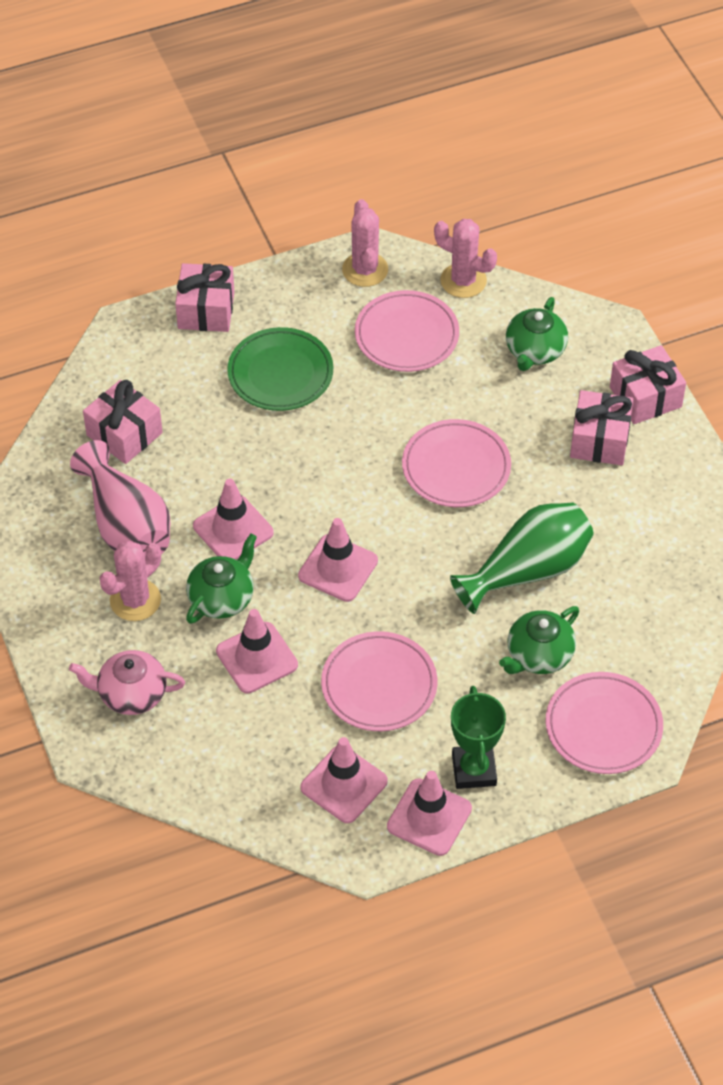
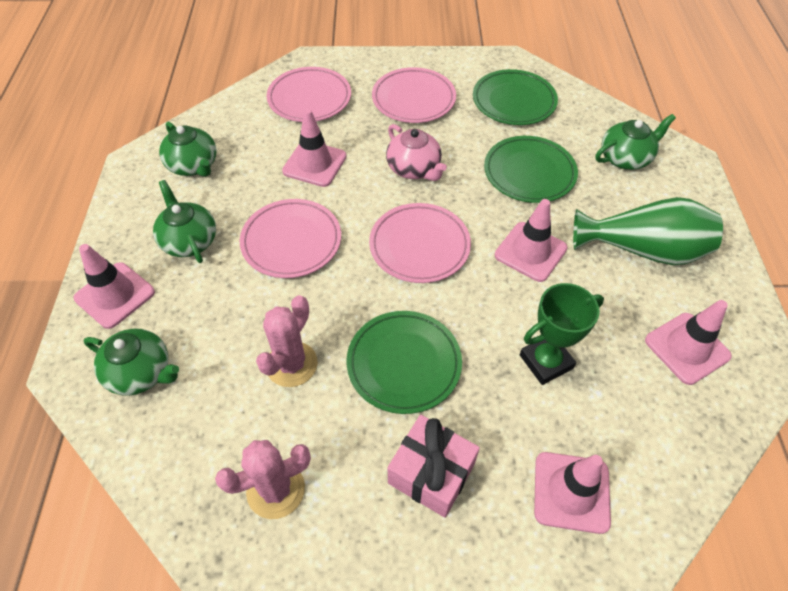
green plate: 1 -> 3
green teapot: 3 -> 4
pink cactus: 3 -> 2
pink gift: 4 -> 1
pink vase: 1 -> 0

